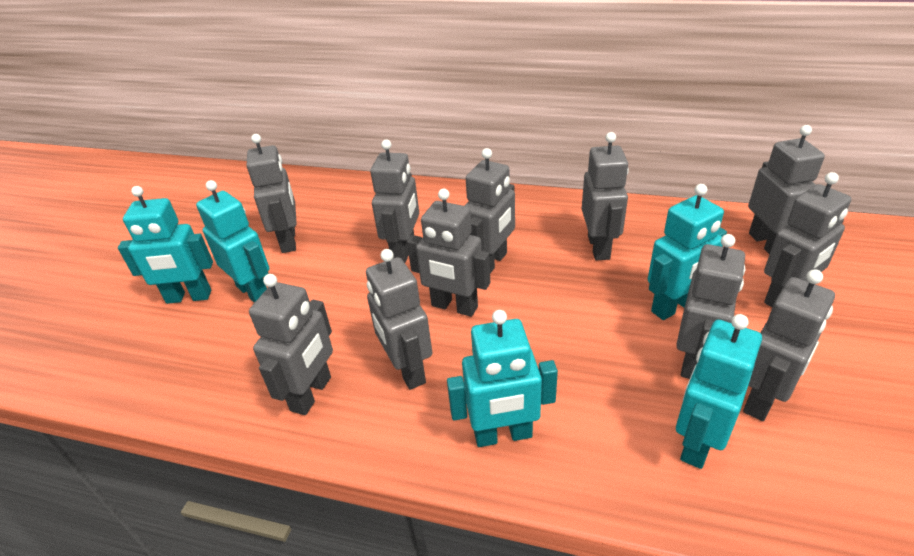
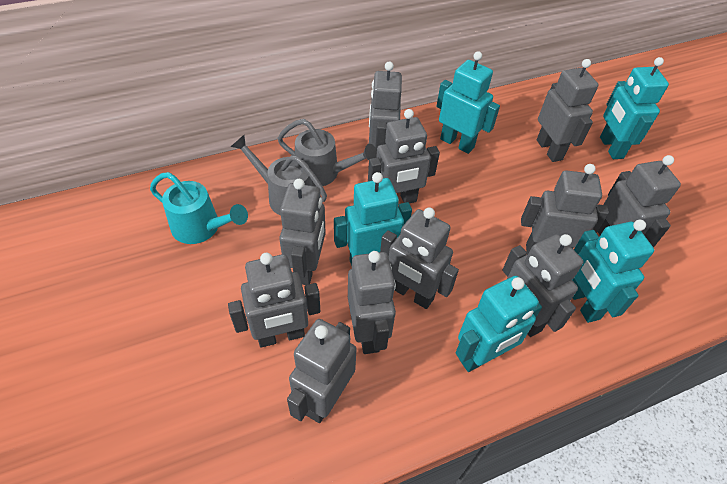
grey watering can: 0 -> 2
turquoise watering can: 0 -> 1

